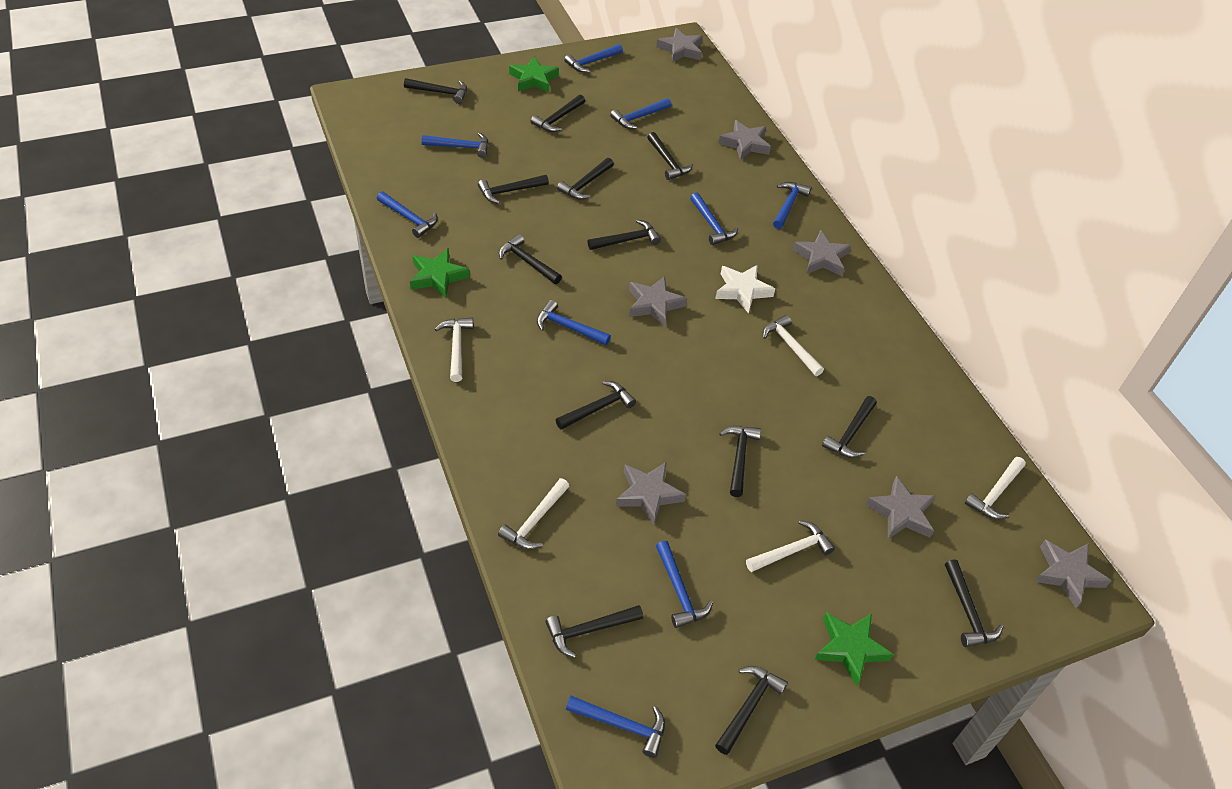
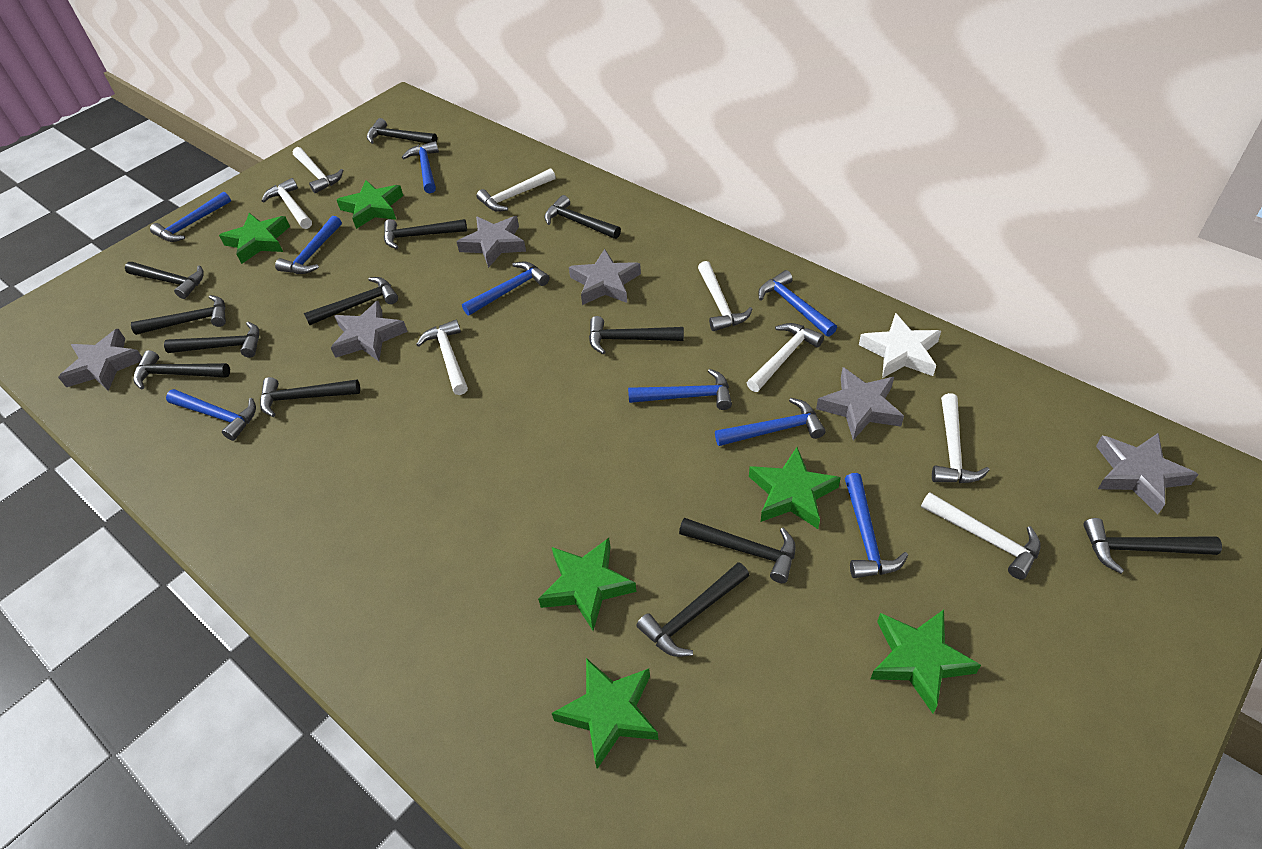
green star: 3 -> 6
grey star: 7 -> 6
white hammer: 5 -> 8

